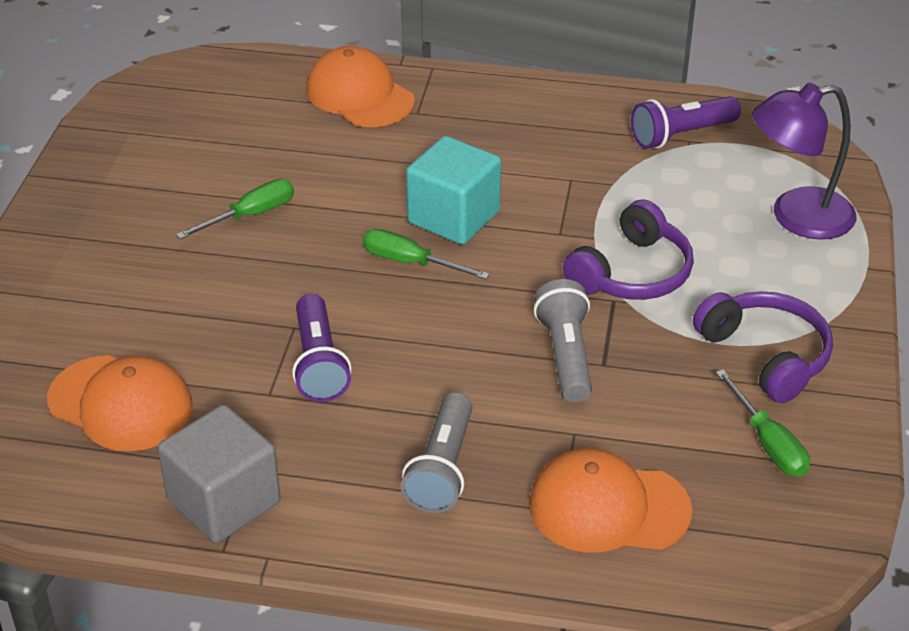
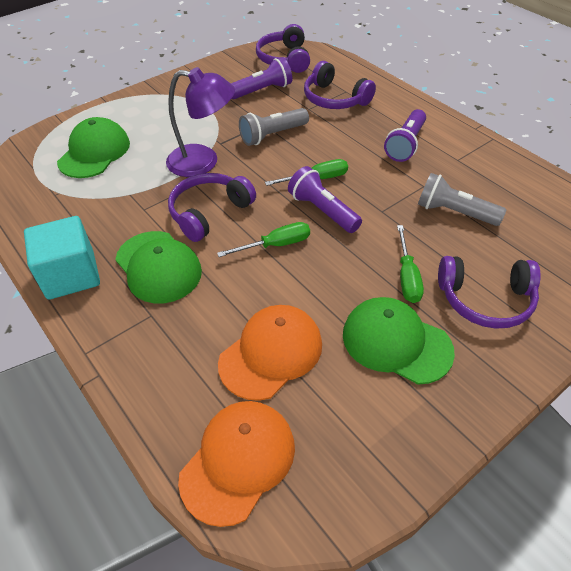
green cap: 0 -> 3
grey cube: 1 -> 0
orange cap: 3 -> 2
purple flashlight: 2 -> 3
purple headphones: 2 -> 4

